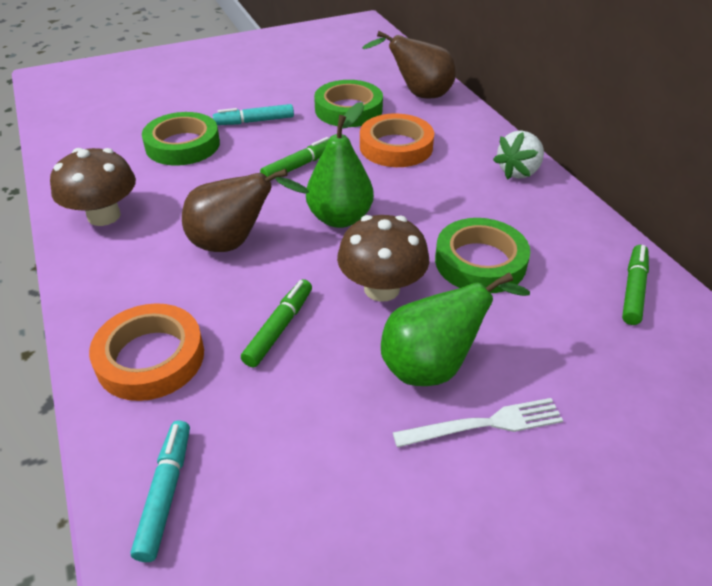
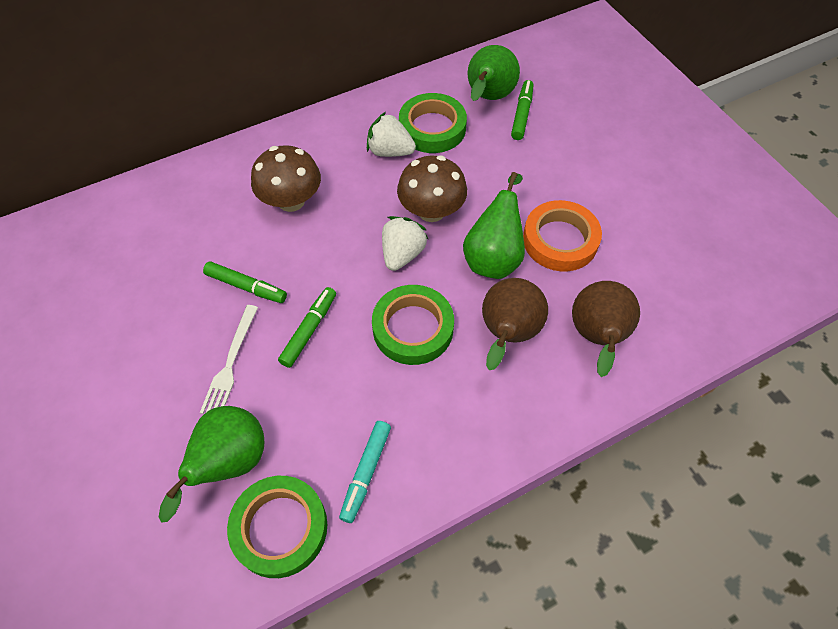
green pear: 2 -> 3
orange tape: 2 -> 1
turquoise marker: 2 -> 1
white strawberry: 1 -> 2

